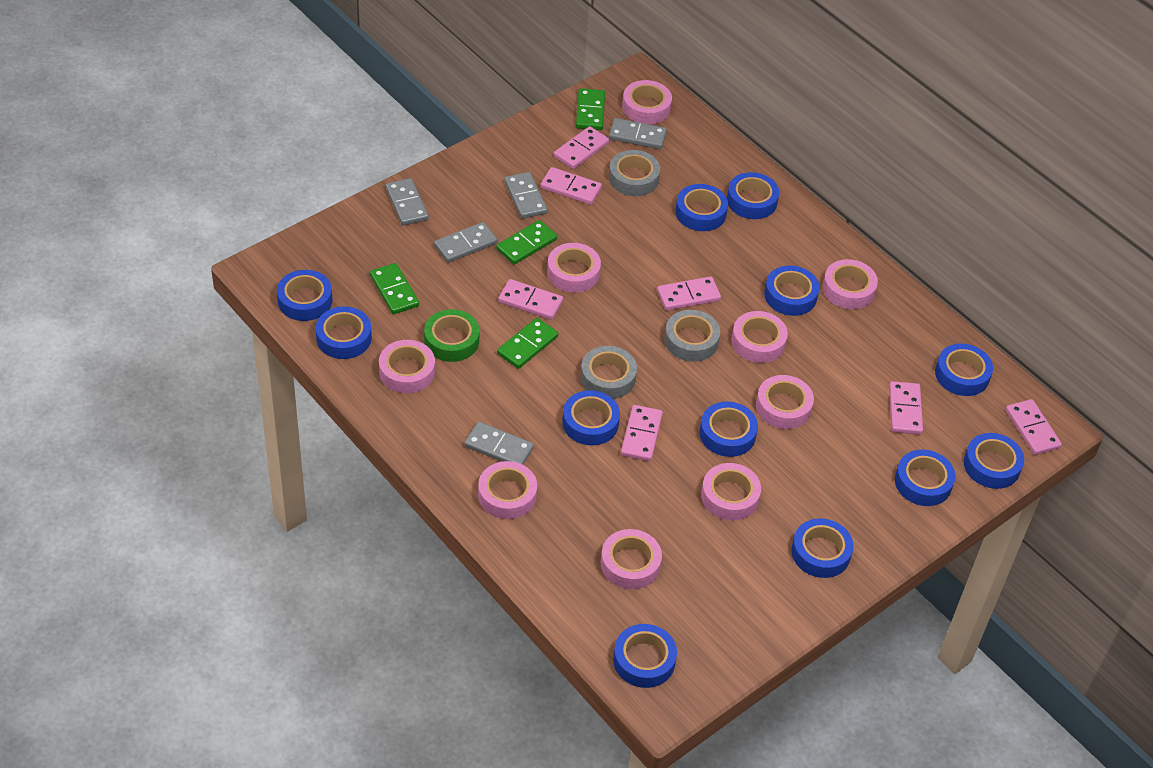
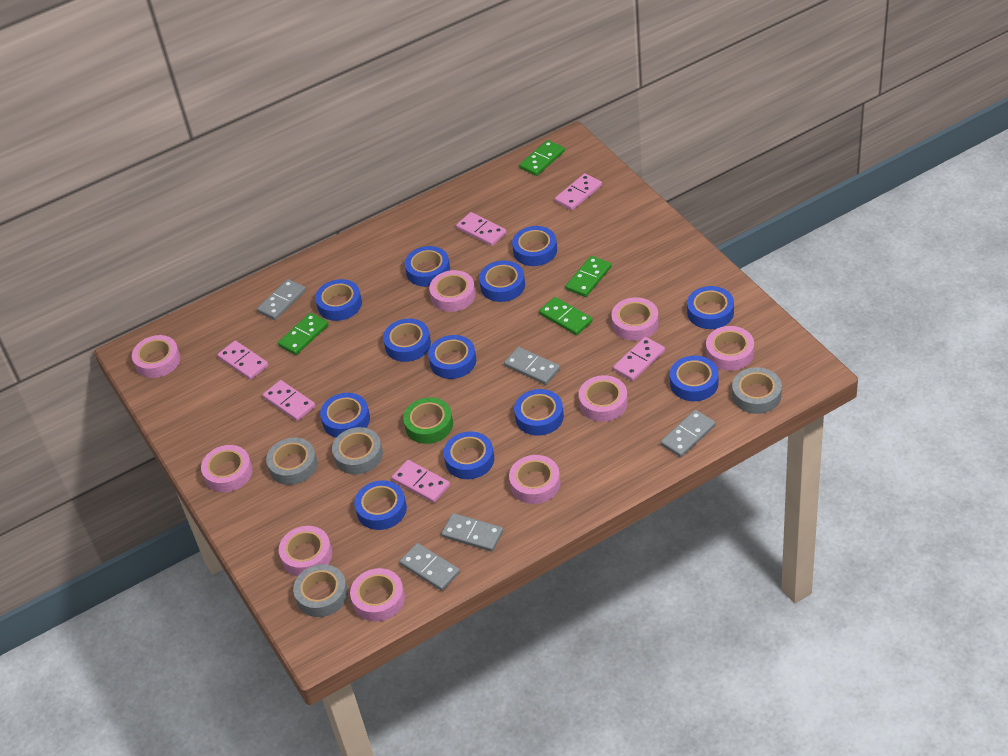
grey tape: 3 -> 4
pink domino: 7 -> 6

